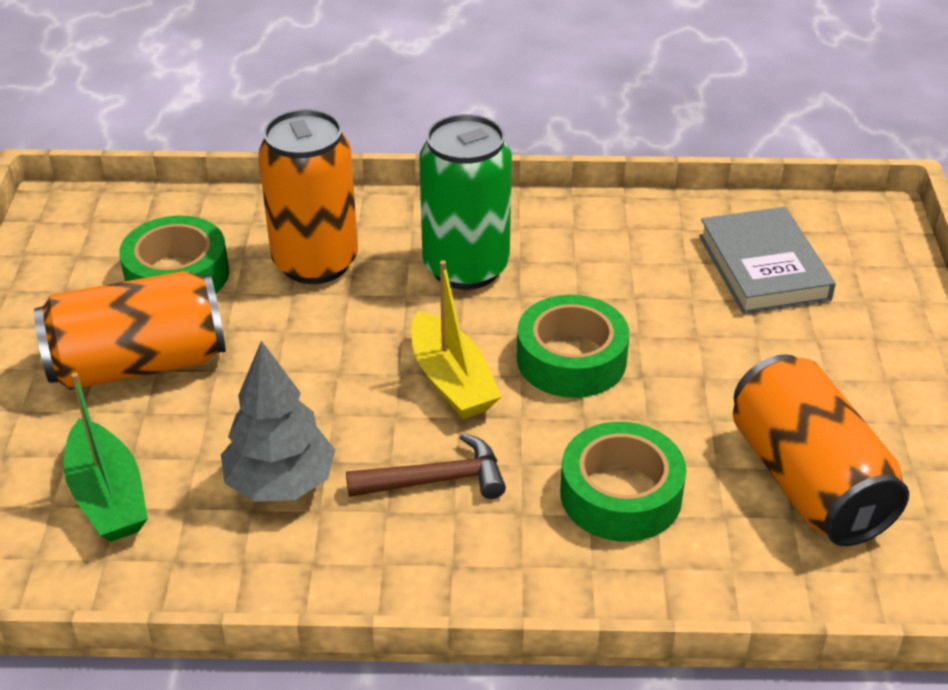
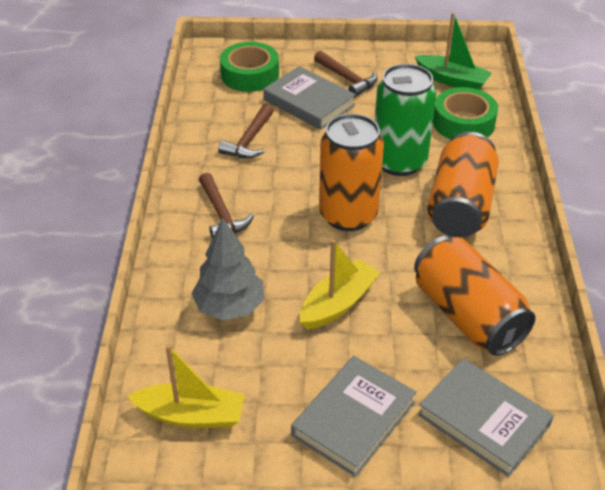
brown hammer: 1 -> 3
green tape: 3 -> 2
grey book: 1 -> 3
yellow boat: 1 -> 2

